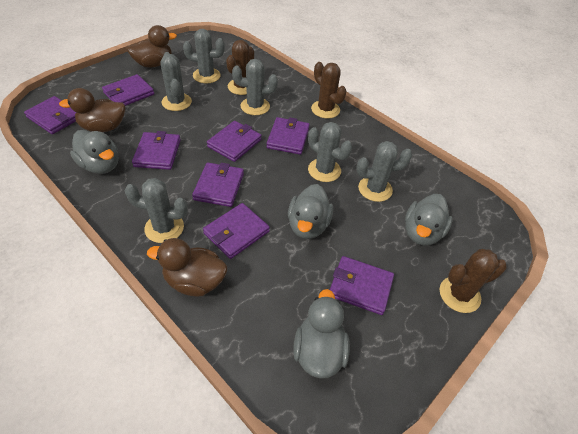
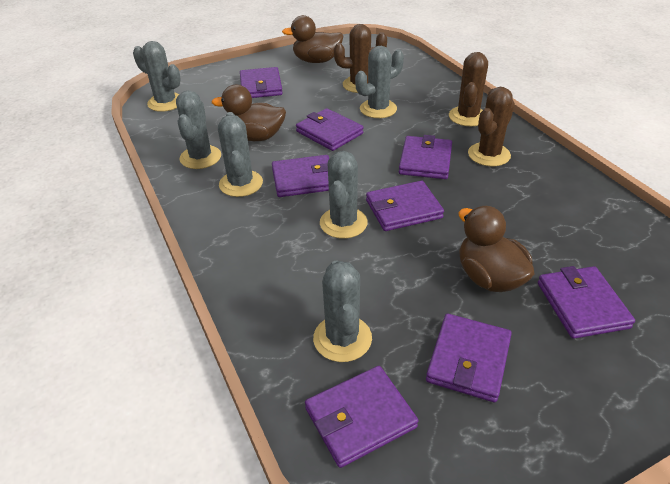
grey duck: 4 -> 0

